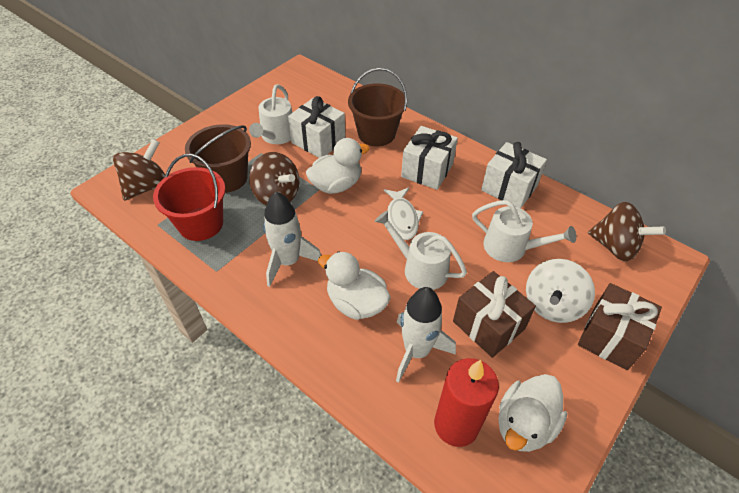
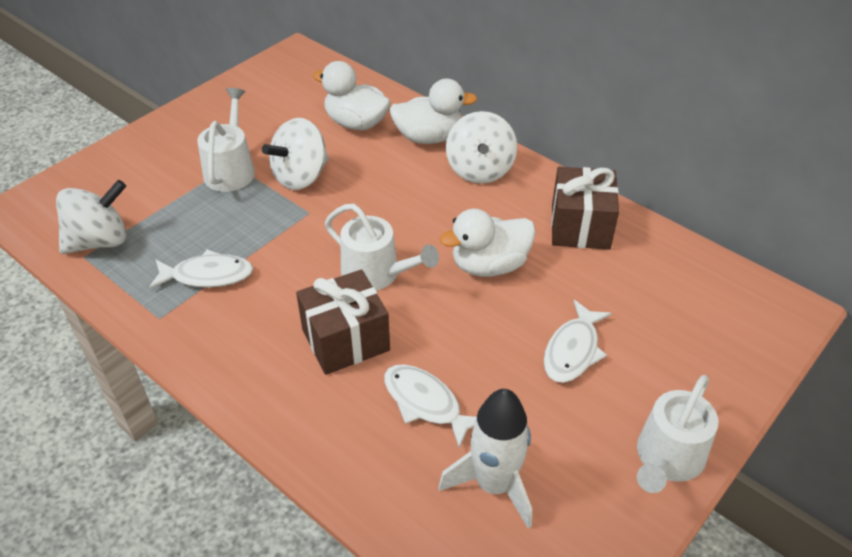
brown bucket: 2 -> 0
brown spinning top: 3 -> 0
red bucket: 1 -> 0
red candle: 1 -> 0
white fish: 1 -> 3
white gift: 3 -> 0
white rocket: 2 -> 1
white spinning top: 1 -> 3

